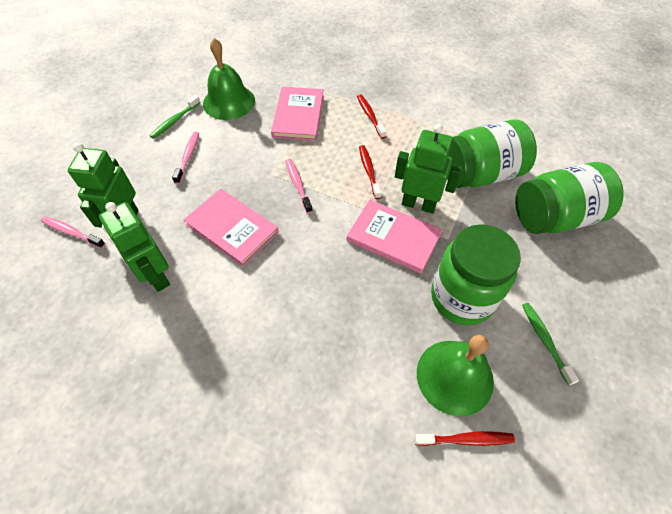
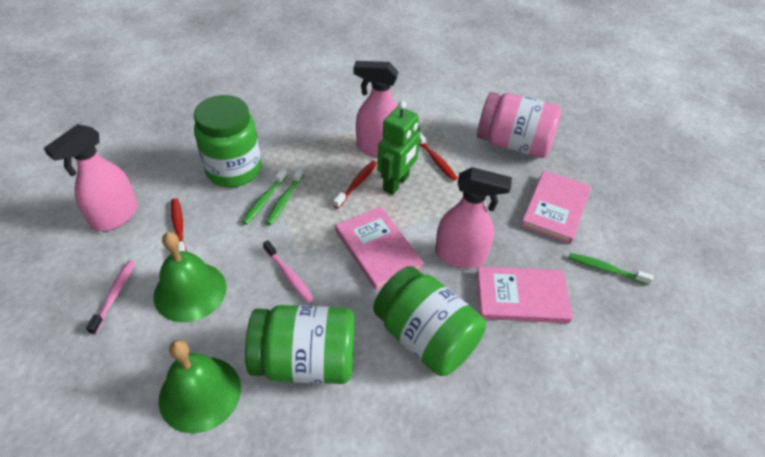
green robot: 3 -> 1
green toothbrush: 2 -> 3
pink jar: 0 -> 1
pink spray bottle: 0 -> 3
pink toothbrush: 3 -> 2

